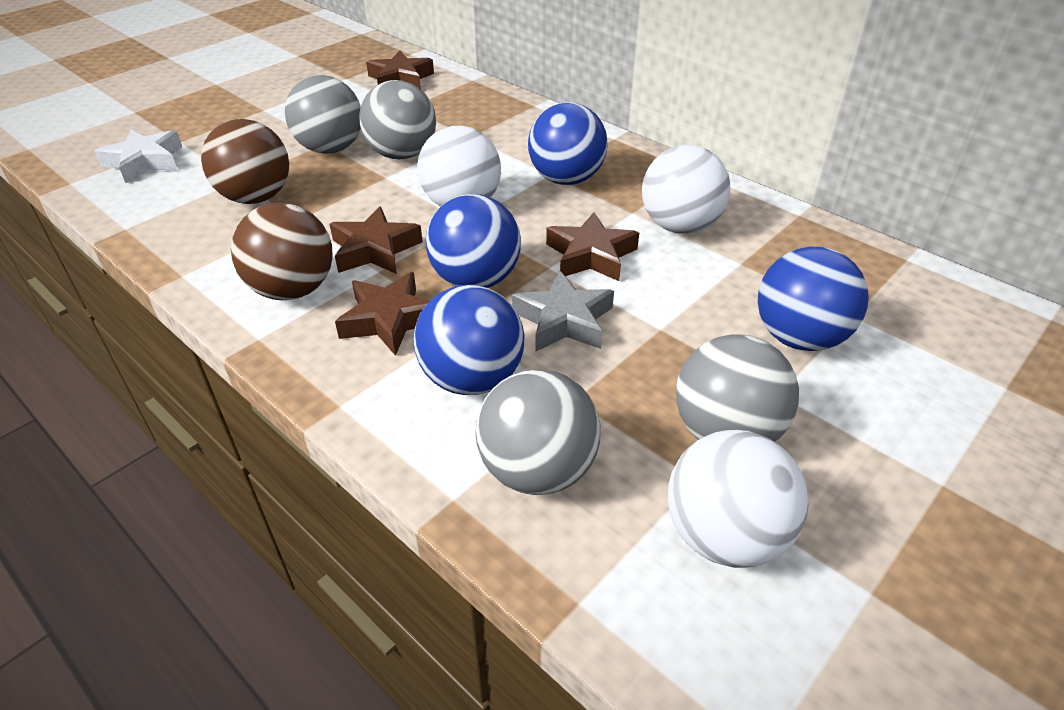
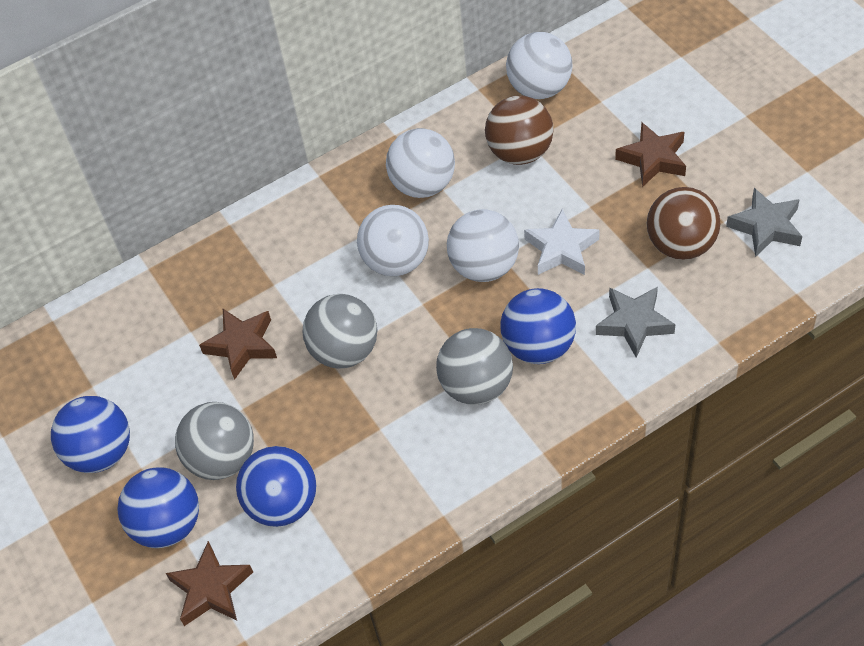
brown star: 4 -> 3
grey ball: 4 -> 3
grey star: 1 -> 2
white ball: 3 -> 4

